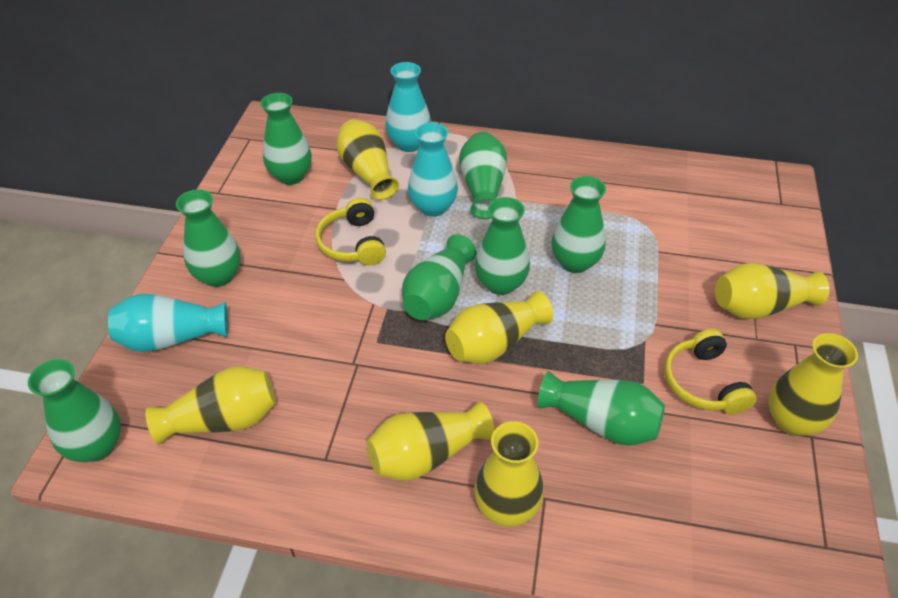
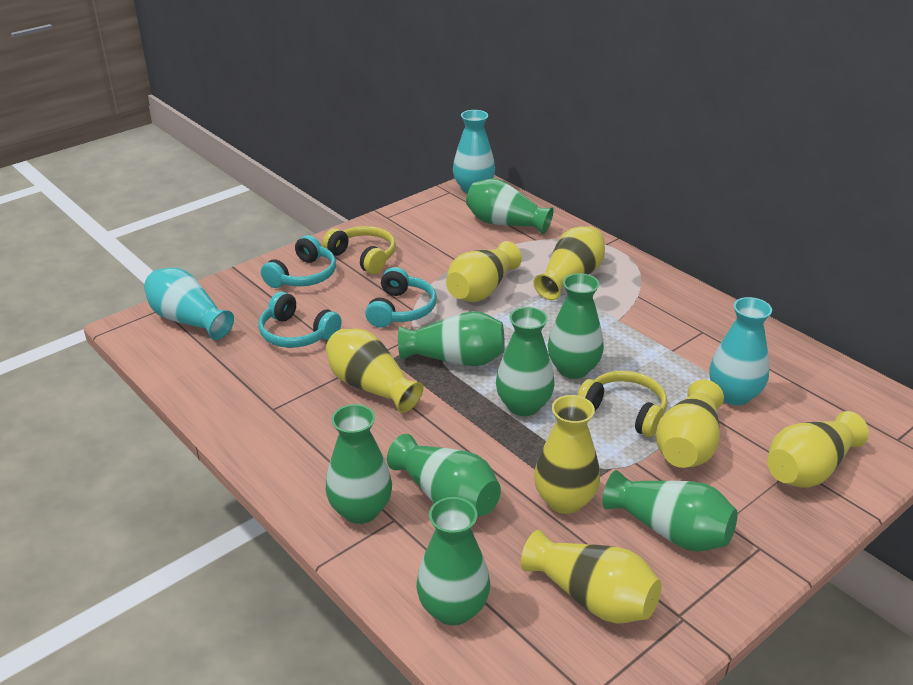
turquoise headphones: 0 -> 3

